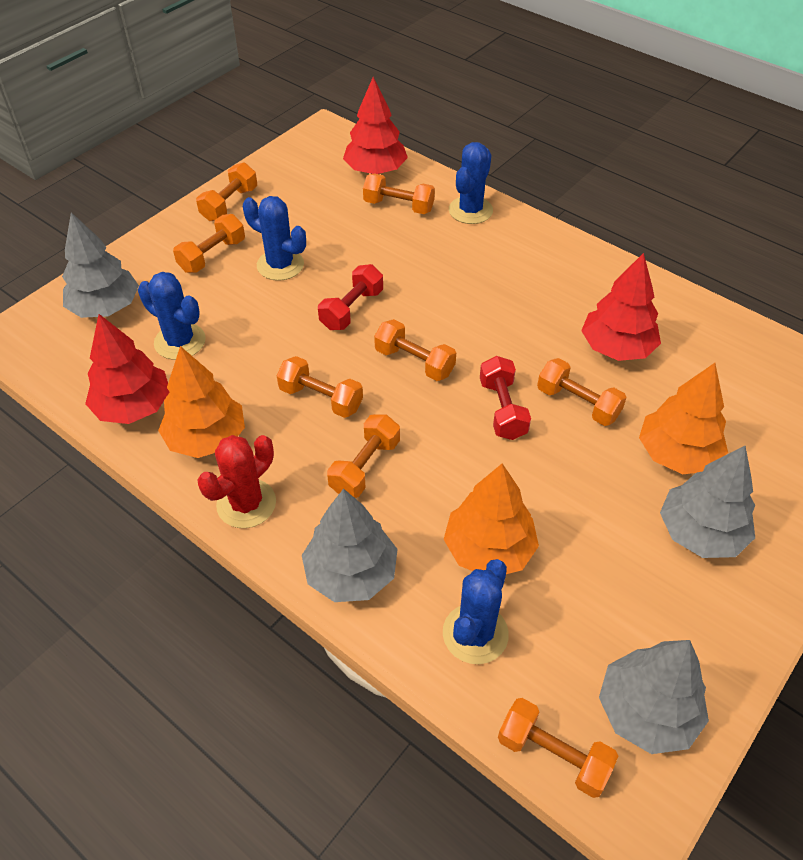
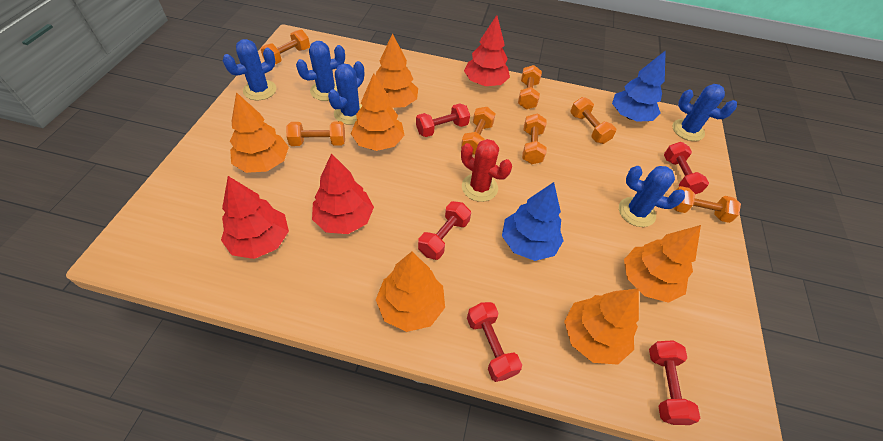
blue cactus: 4 -> 5
blue tree: 0 -> 2
grey tree: 4 -> 0
orange dumbbell: 8 -> 7
orange tree: 3 -> 6
red dumbbell: 2 -> 5

